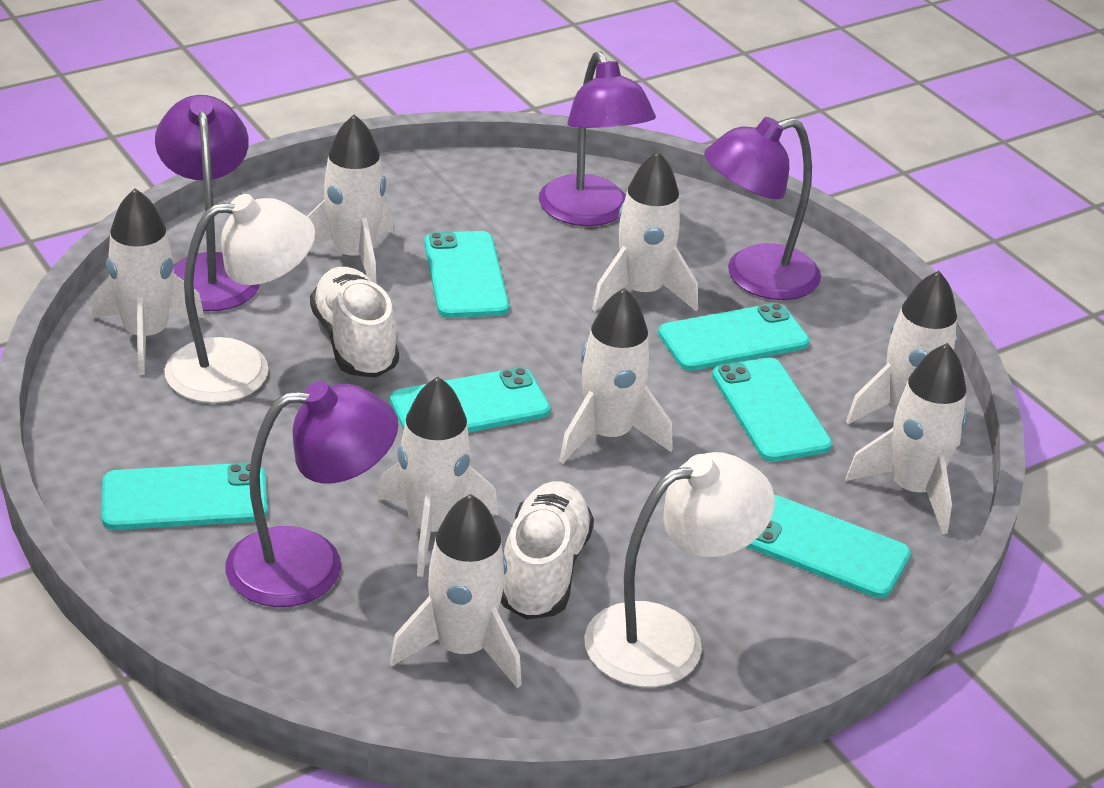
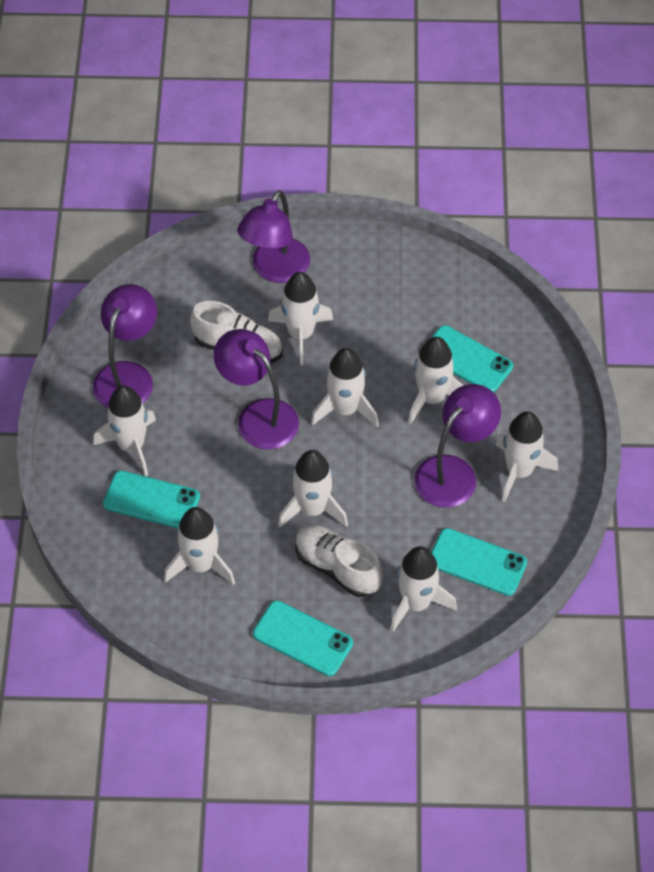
turquoise phone: 6 -> 4
white lamp: 2 -> 0

